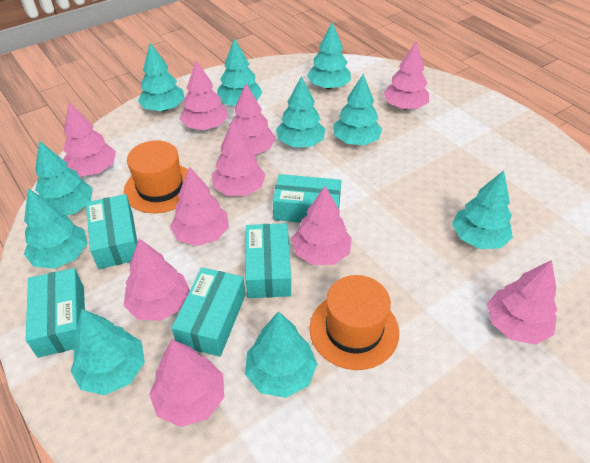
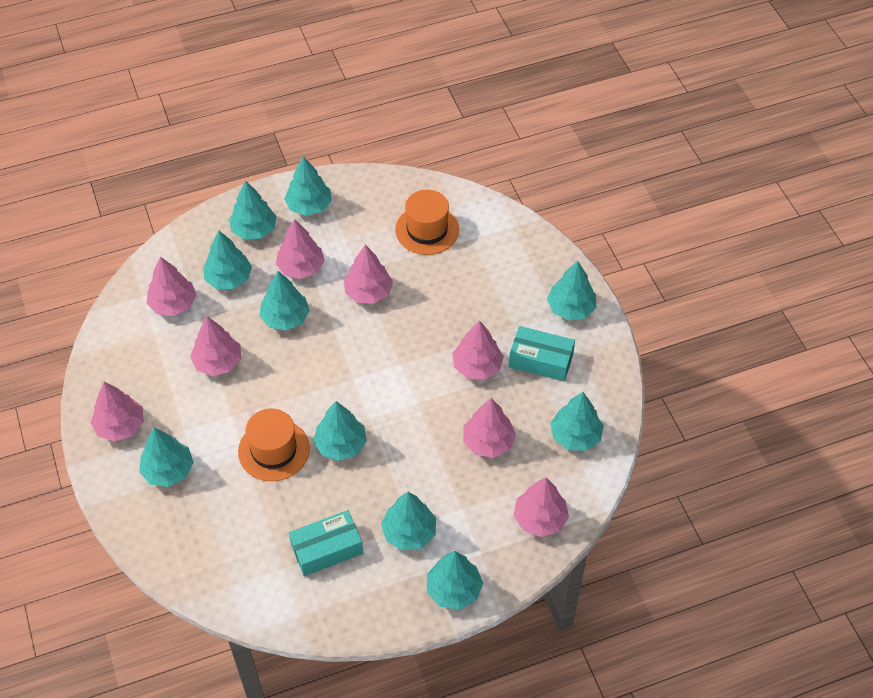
pink tree: 10 -> 8
turquoise box: 5 -> 2

